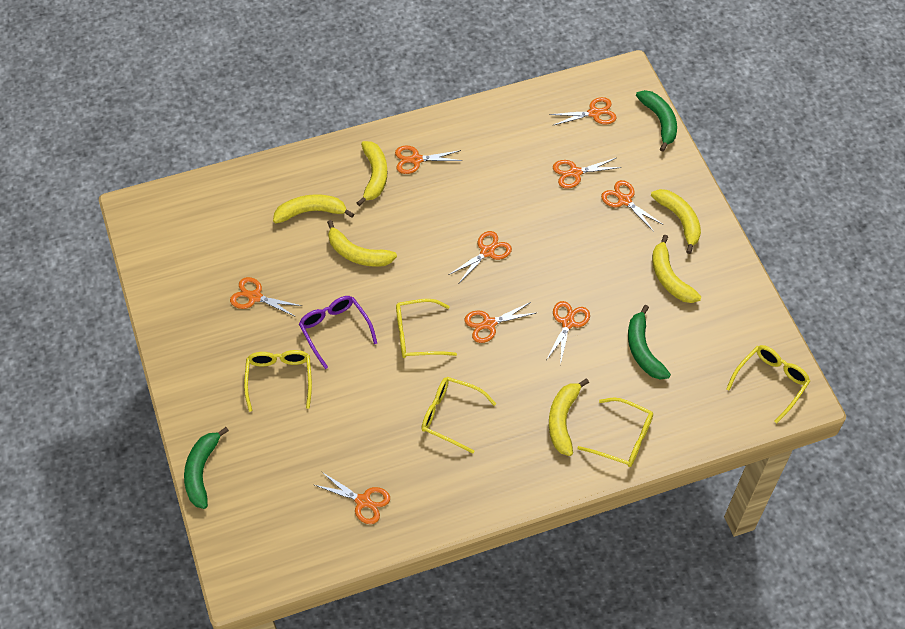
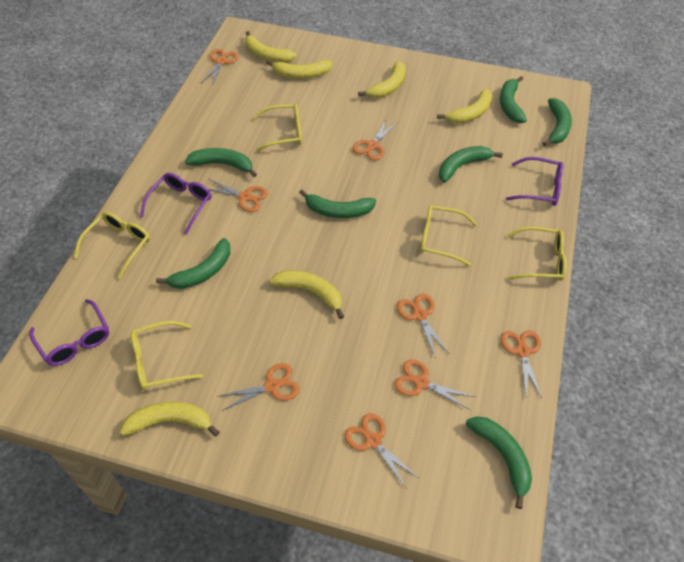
green banana: 3 -> 7
orange scissors: 9 -> 8
purple glasses: 1 -> 3

